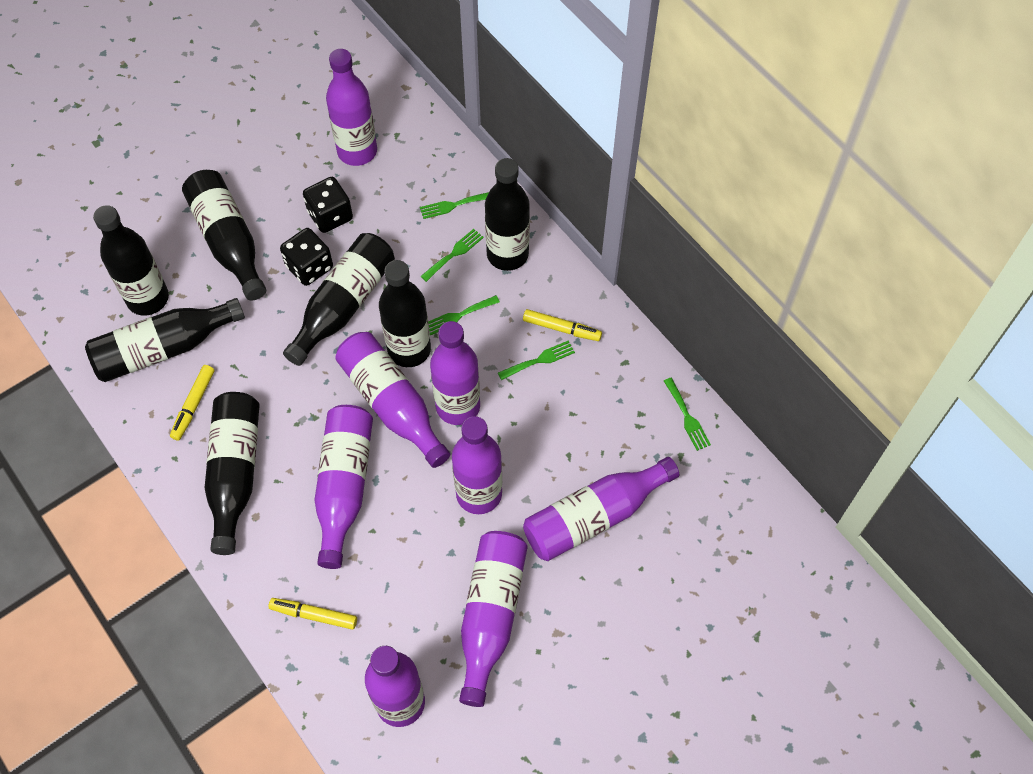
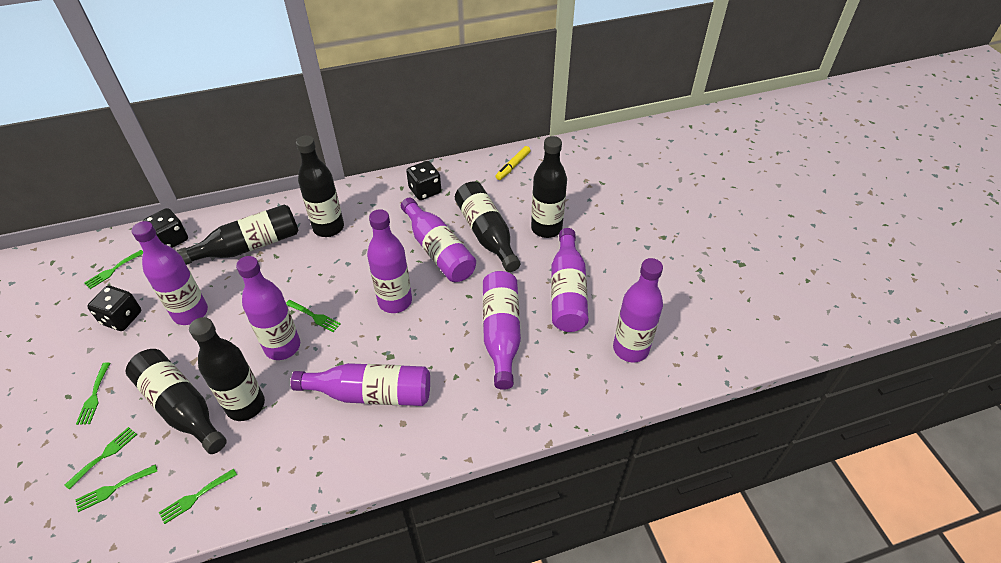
black bottle: 7 -> 6
black dice: 2 -> 3
green fork: 5 -> 6
yellow marker: 3 -> 1

